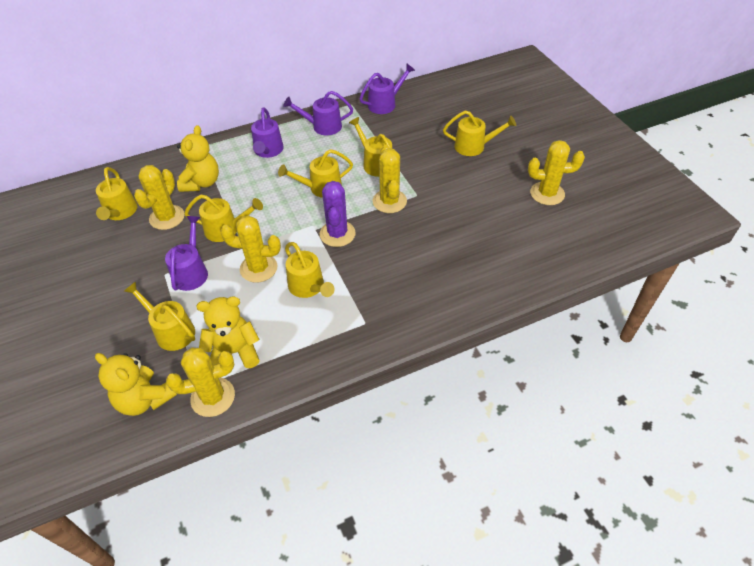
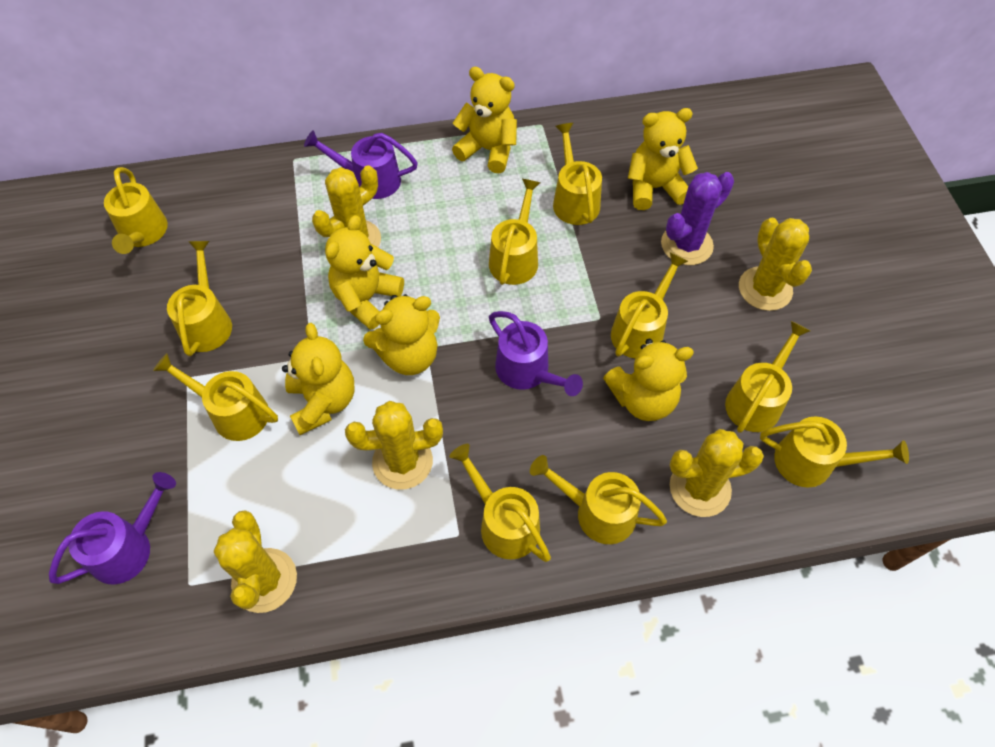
purple watering can: 4 -> 3
yellow teddy bear: 3 -> 6
yellow watering can: 7 -> 10

